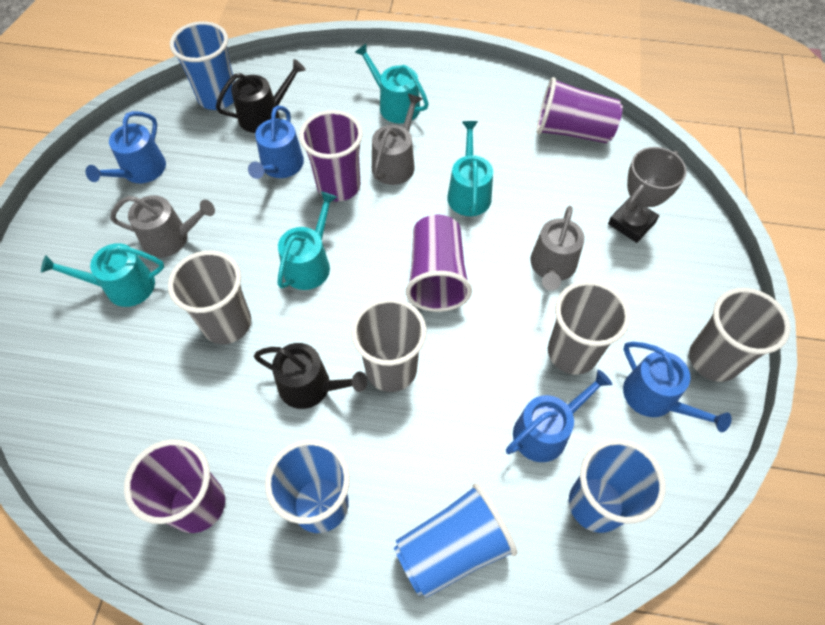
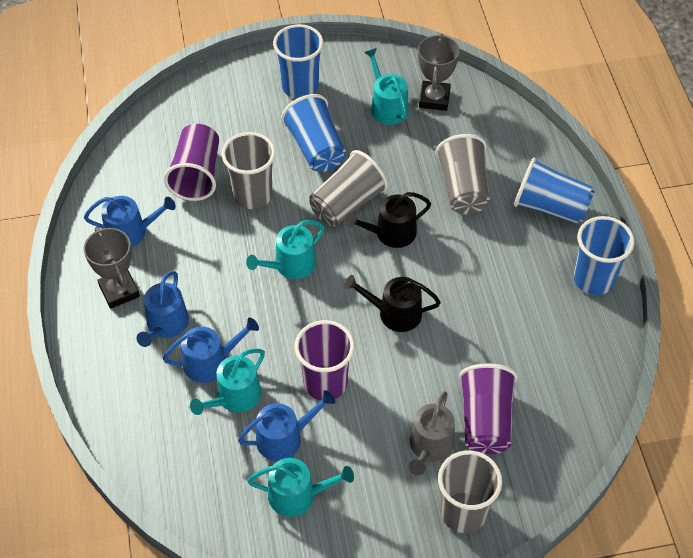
grey trophy: 1 -> 2
grey watering can: 3 -> 1
purple cup: 4 -> 3

